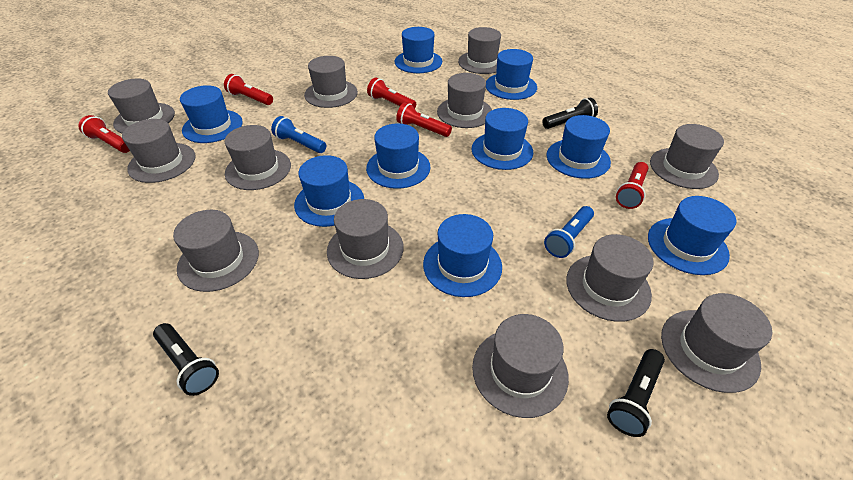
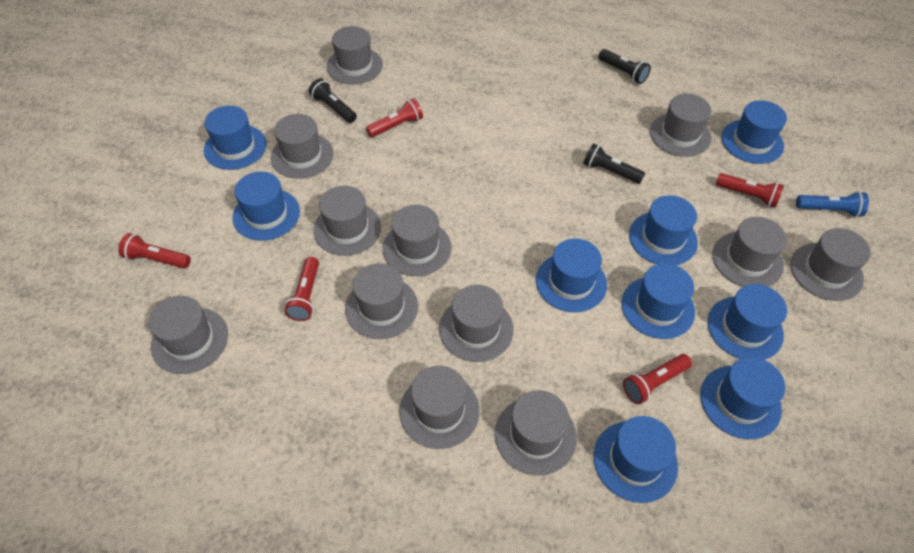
blue flashlight: 2 -> 1

